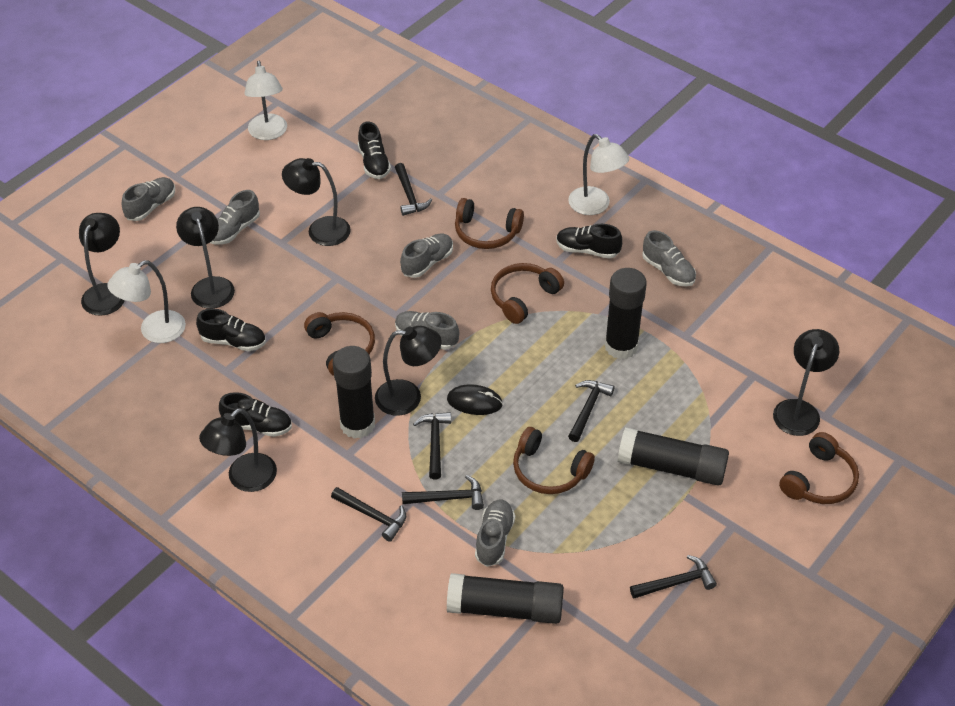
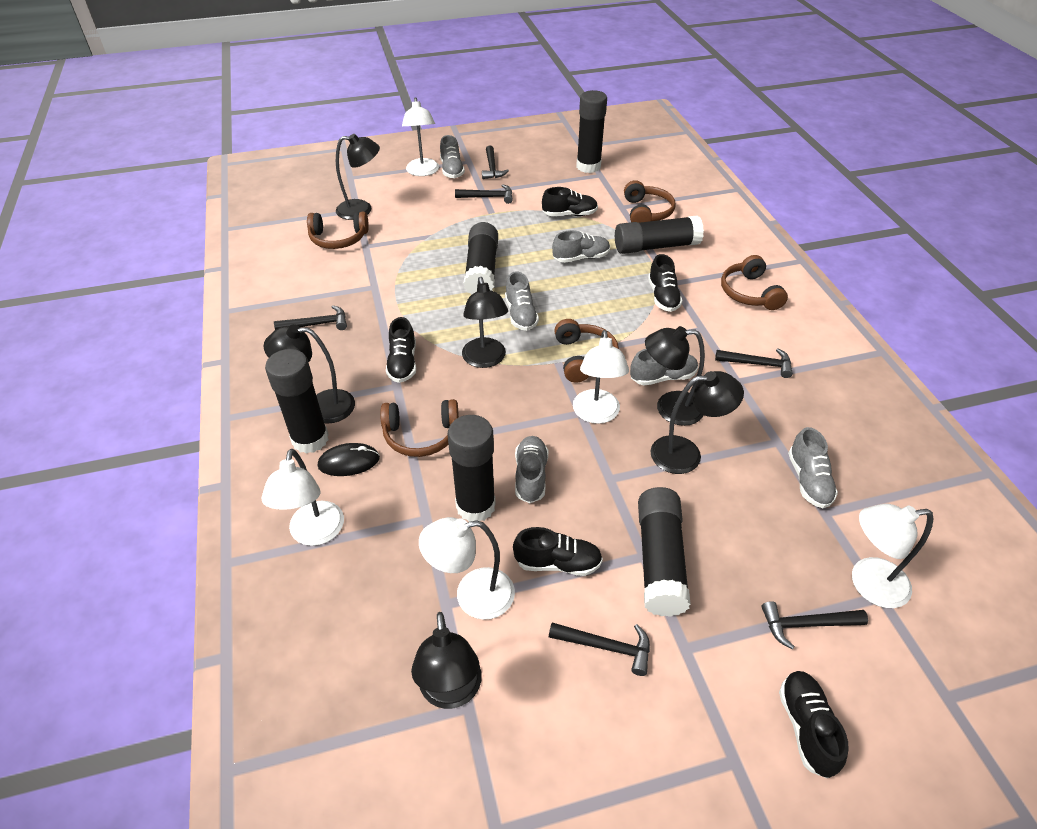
black glue stick: 4 -> 6
black shoe: 4 -> 5
white lamp: 3 -> 5

